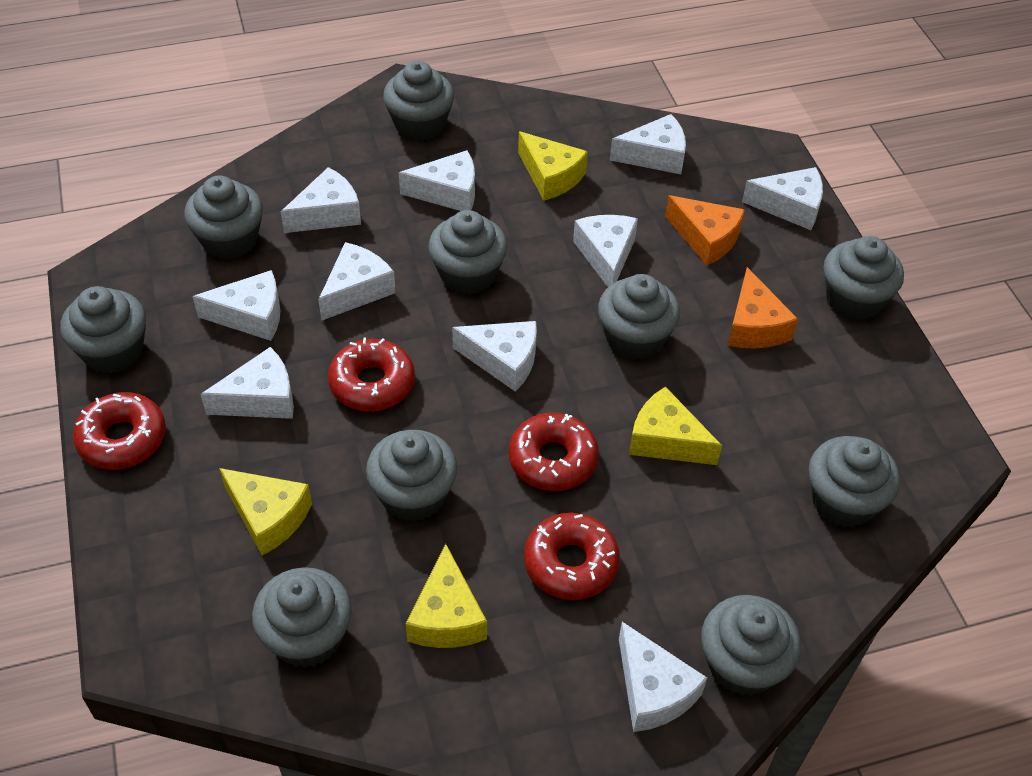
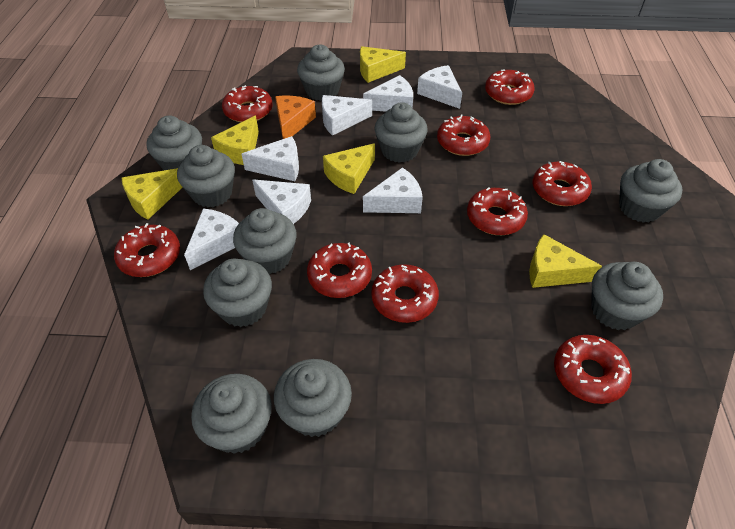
orange cheese: 2 -> 1
red donut: 4 -> 9
white cheese: 10 -> 7
yellow cheese: 4 -> 5

